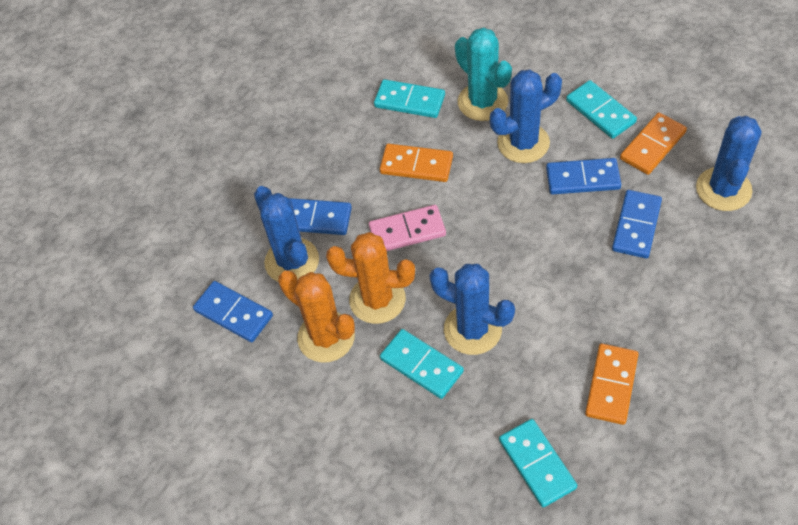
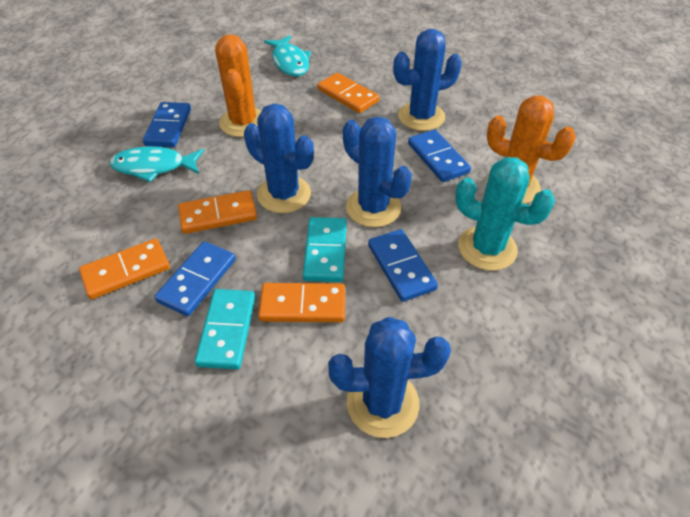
orange domino: 3 -> 4
pink domino: 1 -> 0
turquoise domino: 4 -> 2
turquoise fish: 0 -> 2

